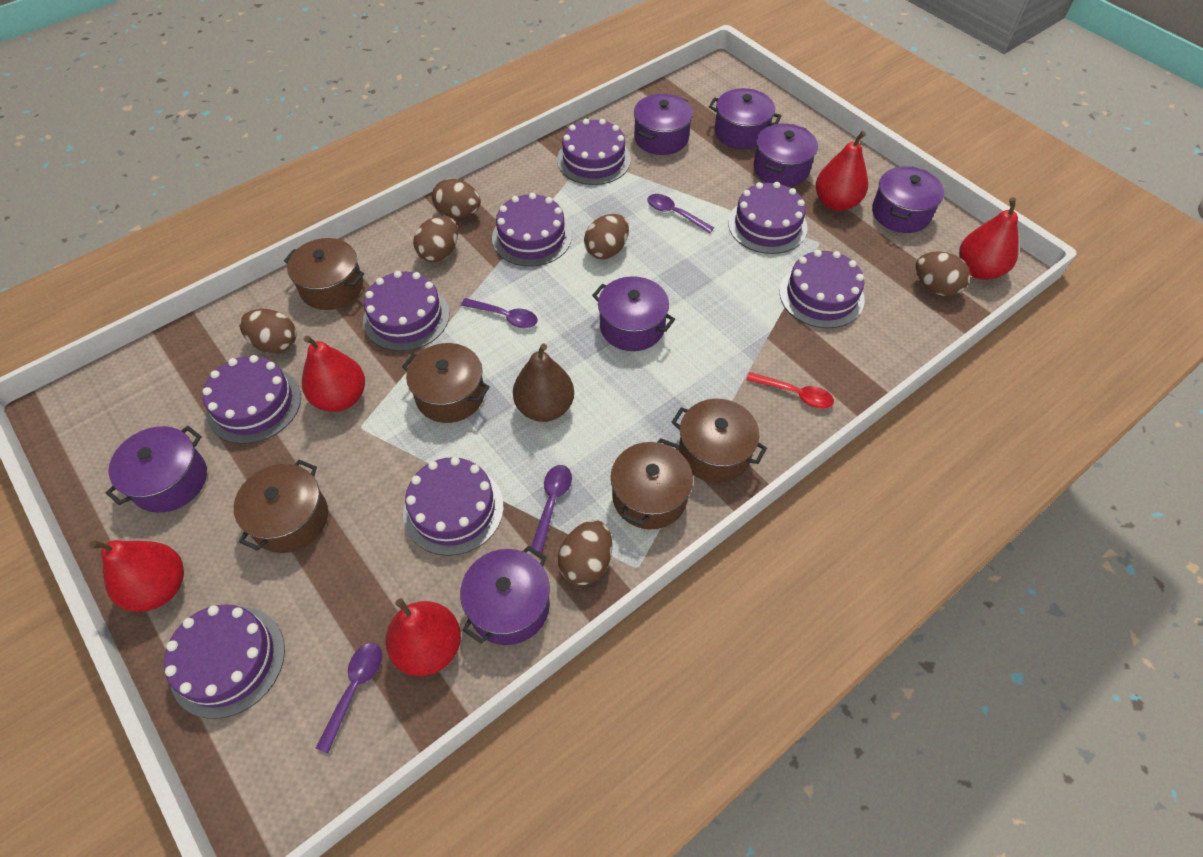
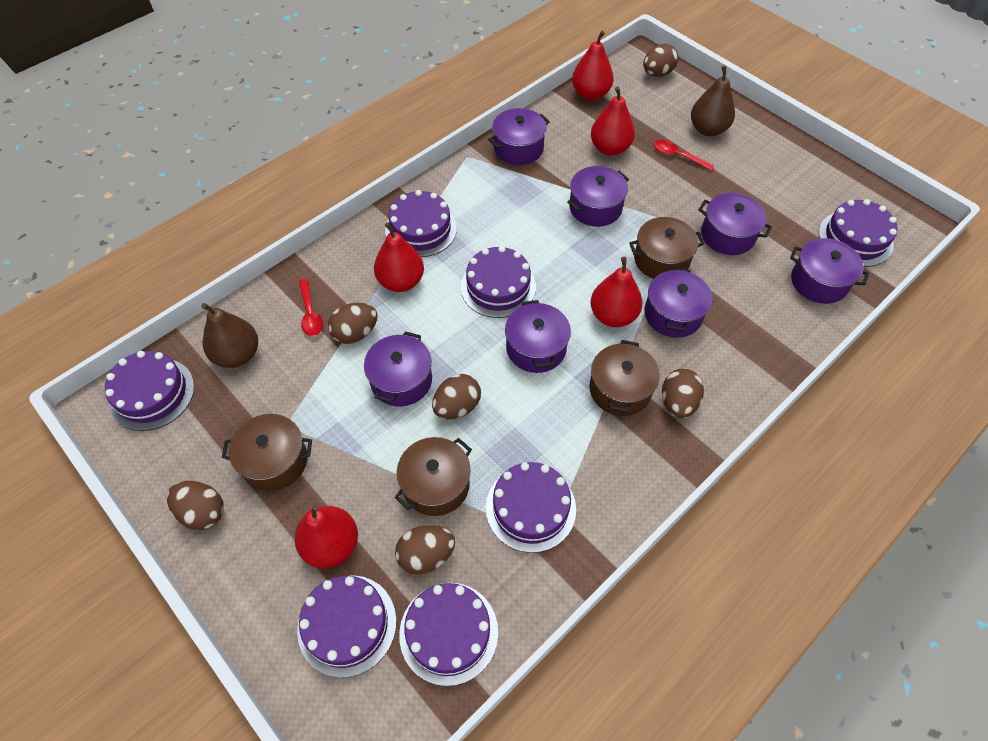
brown pear: 1 -> 2
brown pot: 5 -> 4
purple cake: 8 -> 7
purple spoon: 4 -> 0
red spoon: 1 -> 2

